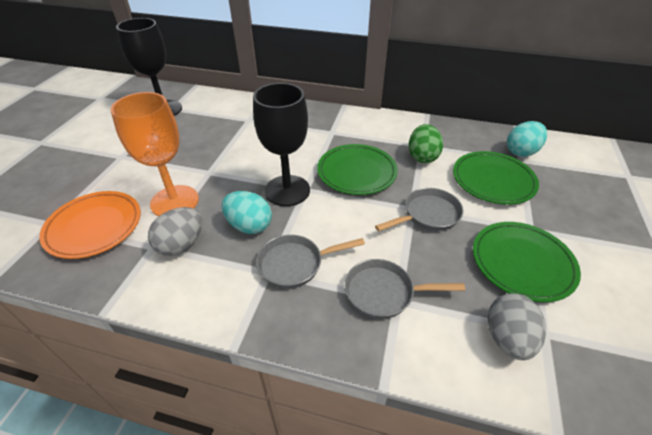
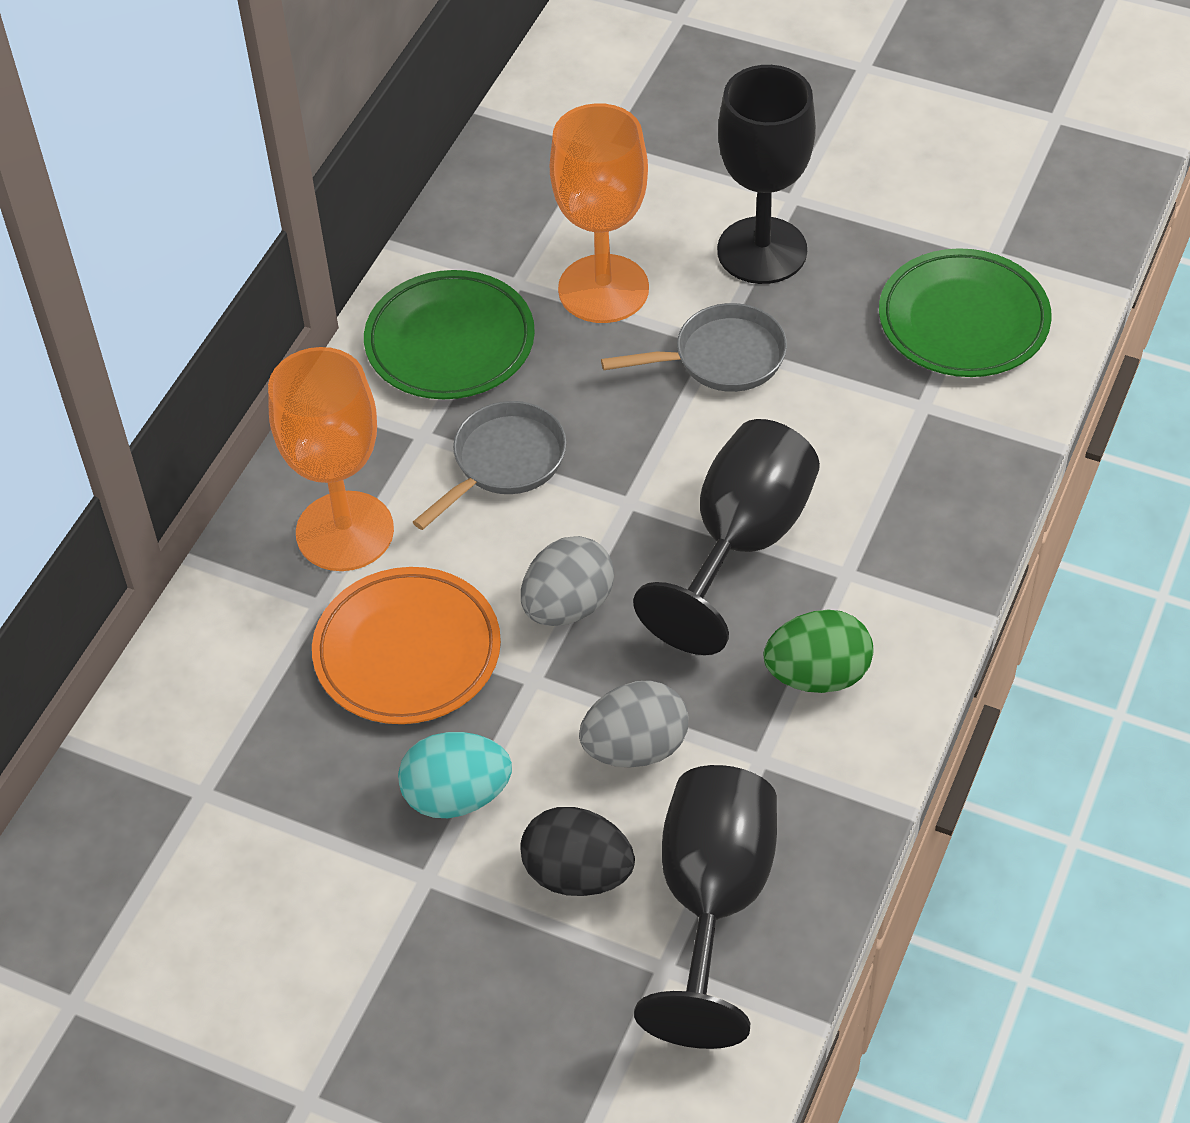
black egg: 0 -> 1
black goblet: 2 -> 3
green plate: 3 -> 2
grey pan: 3 -> 2
orange goblet: 1 -> 2
turquoise egg: 2 -> 1

